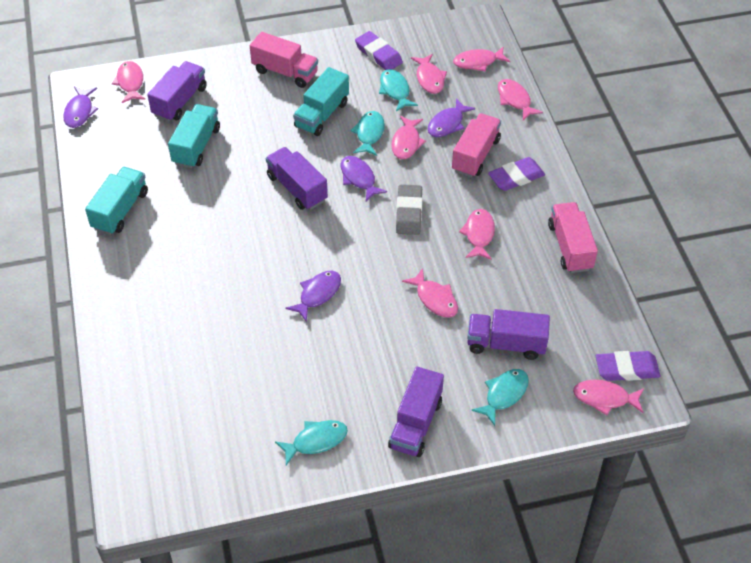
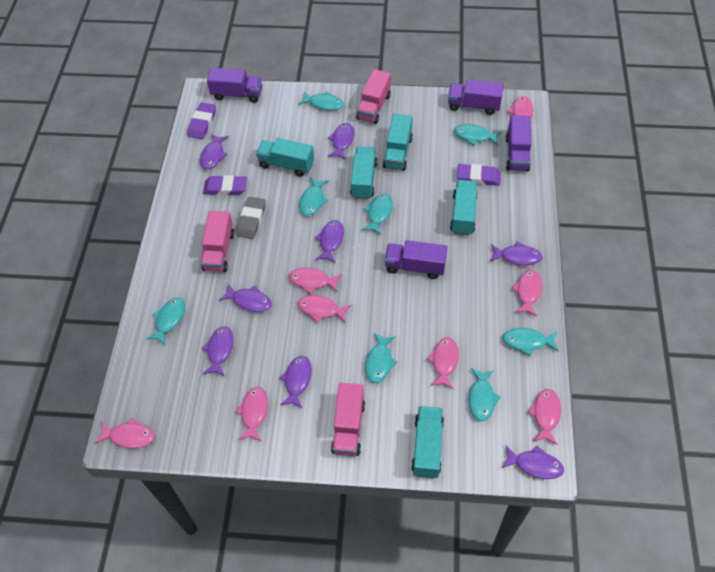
purple fish: 4 -> 8
turquoise fish: 4 -> 8
turquoise truck: 3 -> 5

